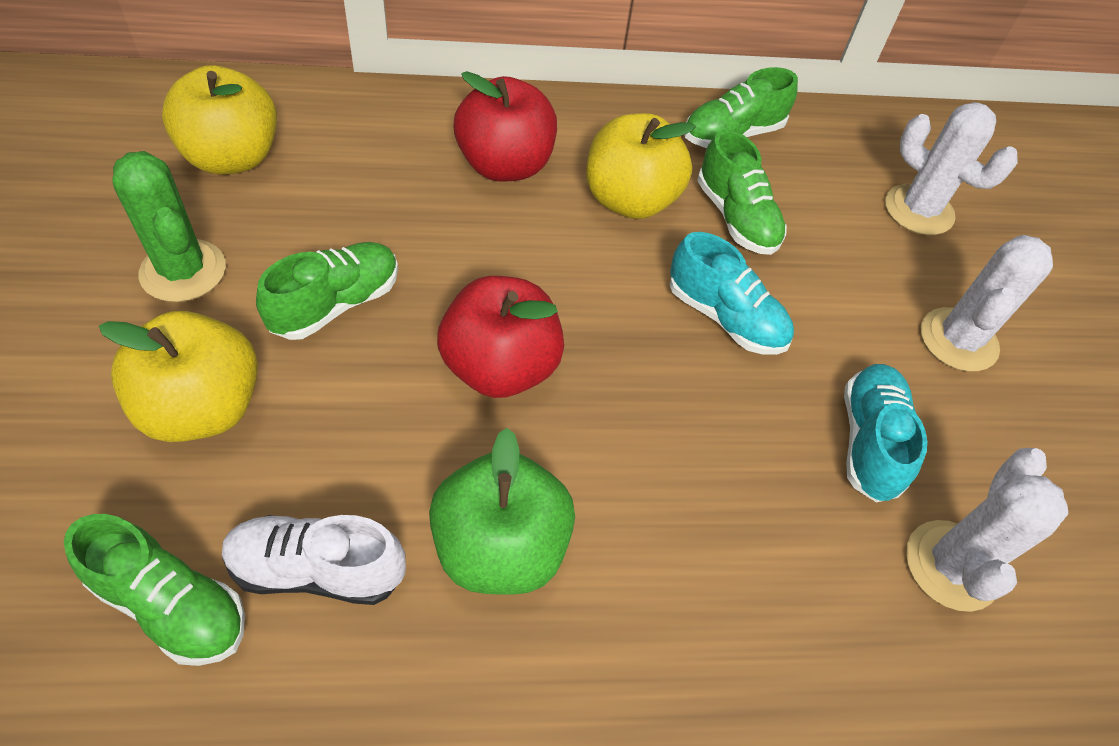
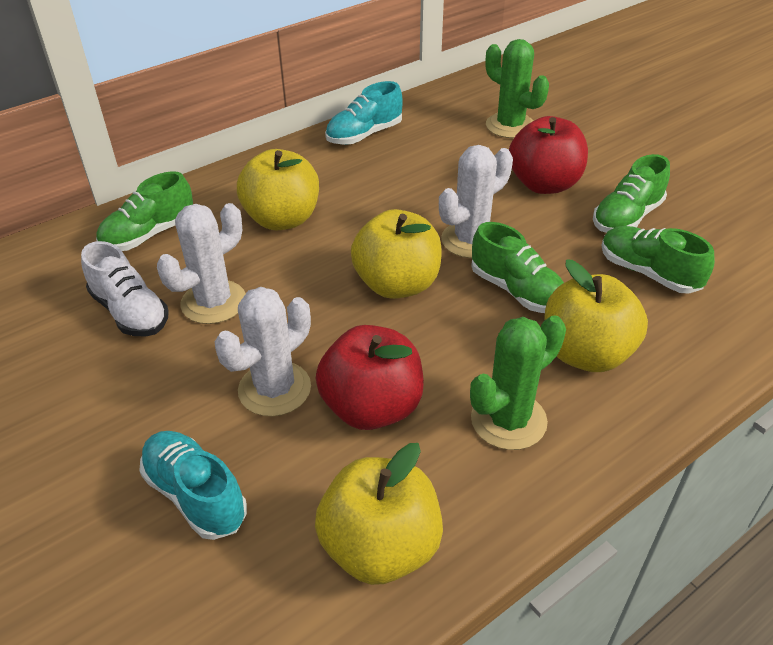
green apple: 1 -> 0
green cactus: 1 -> 2
yellow apple: 3 -> 4

